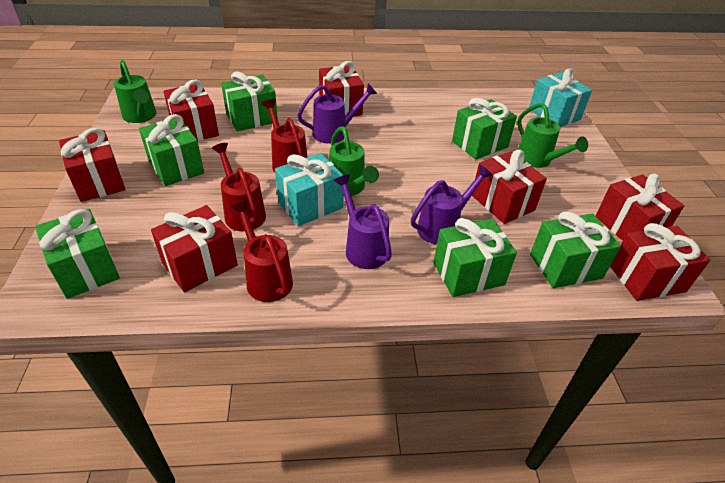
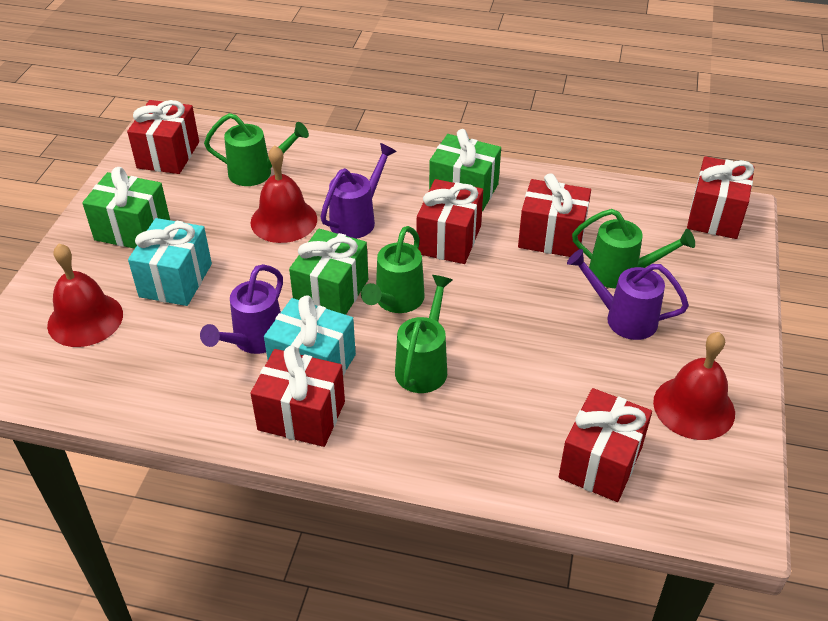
green gift: 6 -> 3
green watering can: 3 -> 4
red bell: 0 -> 3
red gift: 7 -> 6
red watering can: 3 -> 0

